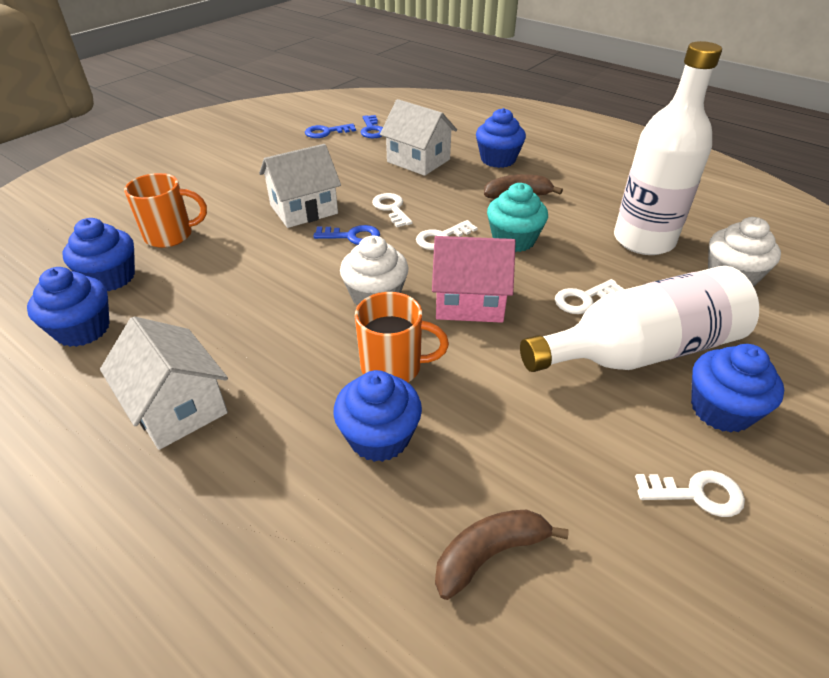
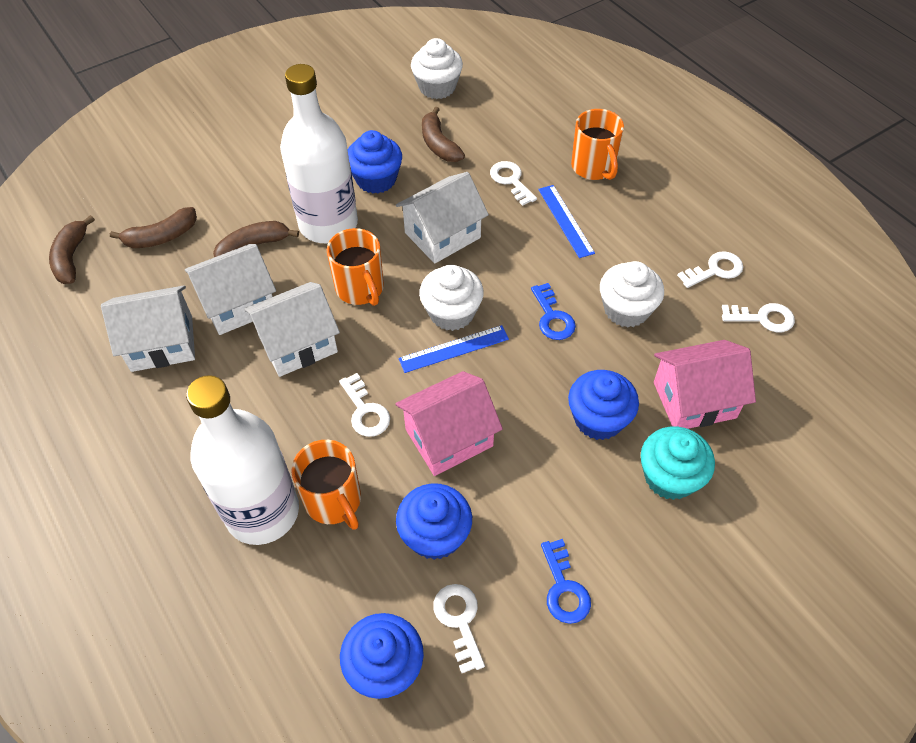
blue cupcake: 5 -> 4
blue key: 3 -> 2
blue ruler: 0 -> 2
brown banana: 2 -> 4
orange mug: 2 -> 3
pink house: 1 -> 2
white cupcake: 2 -> 3
white house: 3 -> 4
white key: 4 -> 5

